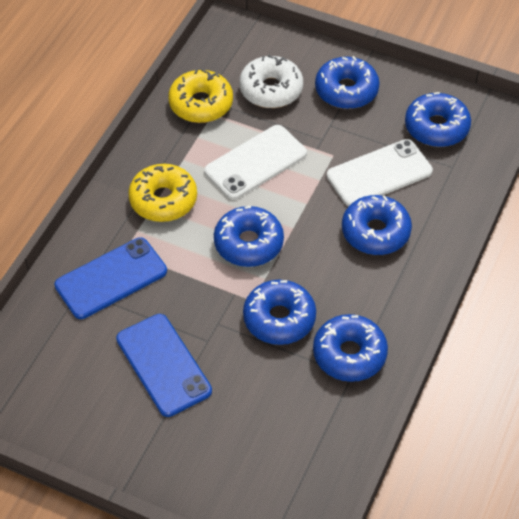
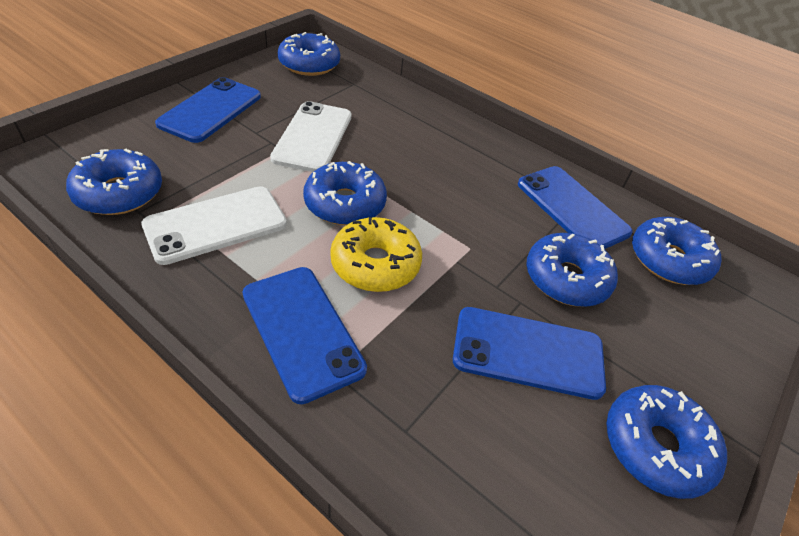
blue phone: 2 -> 4
white donut: 1 -> 0
yellow donut: 2 -> 1

